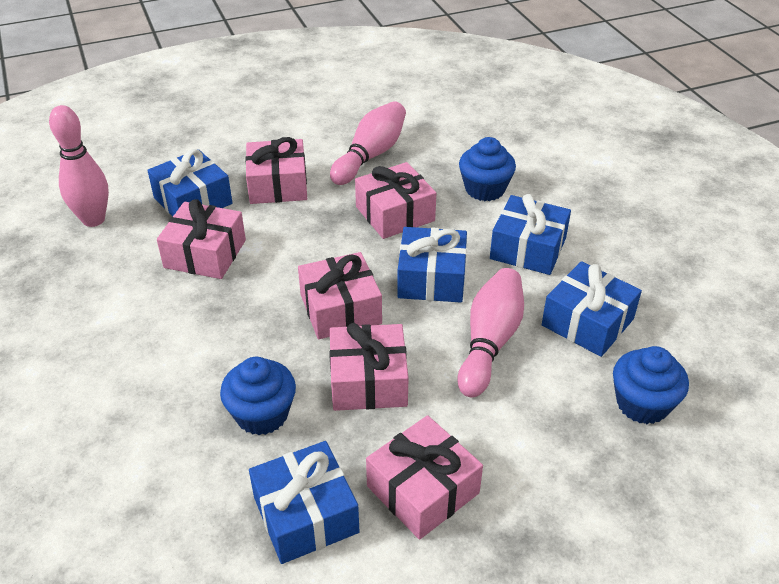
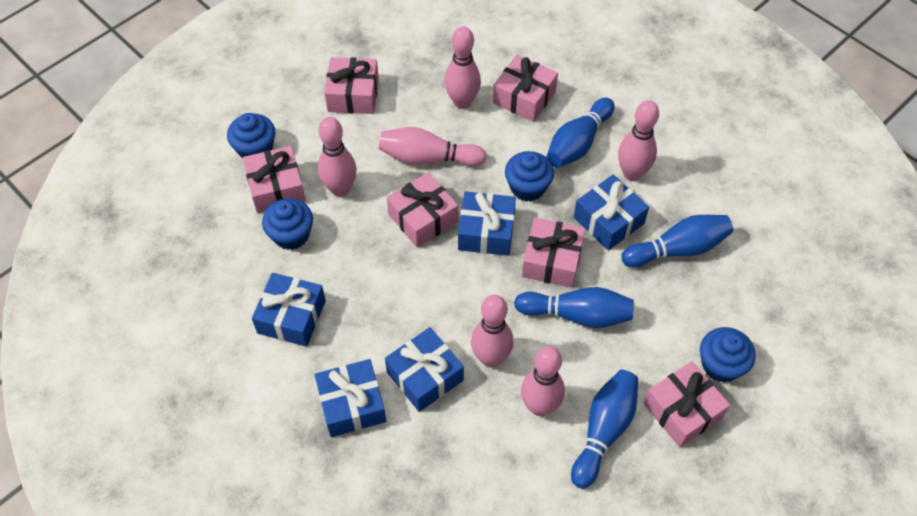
blue bowling pin: 0 -> 4
blue cupcake: 3 -> 4
pink bowling pin: 3 -> 6

